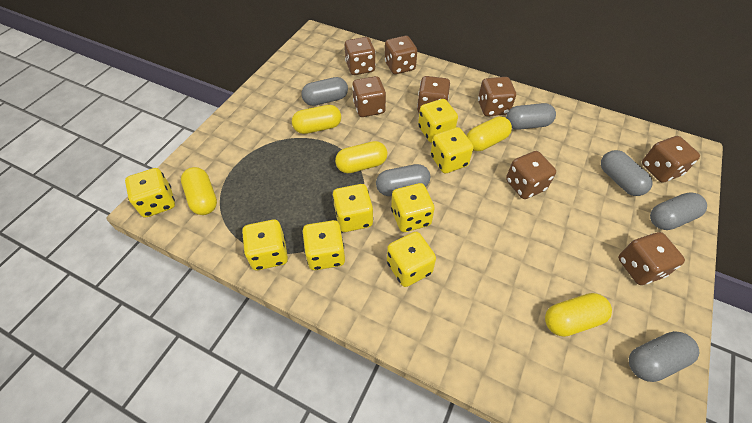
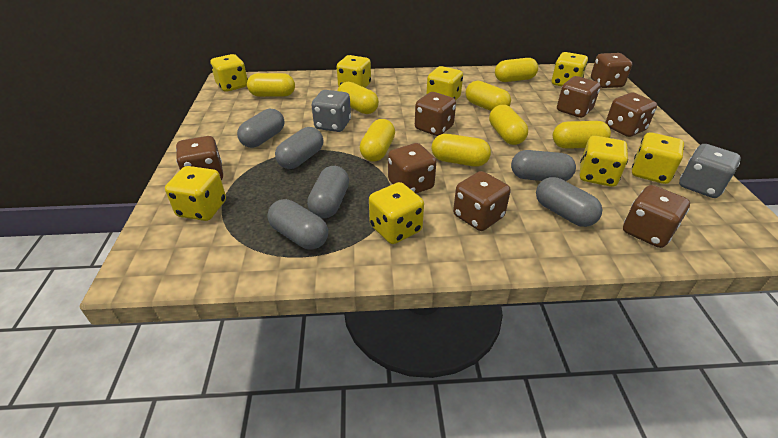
grey dice: 0 -> 2
yellow capsule: 5 -> 8

